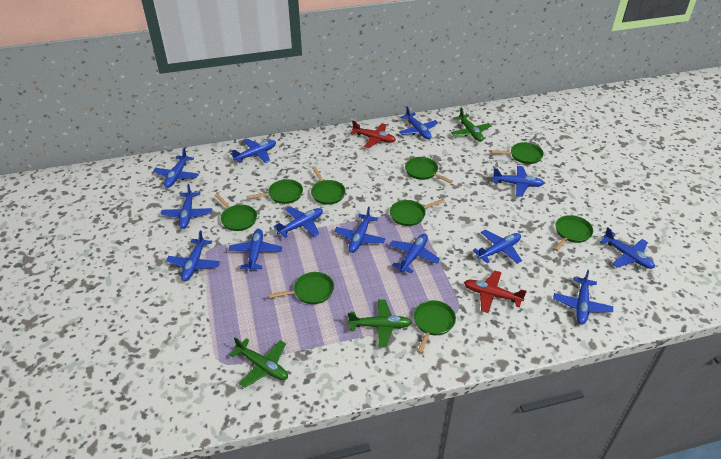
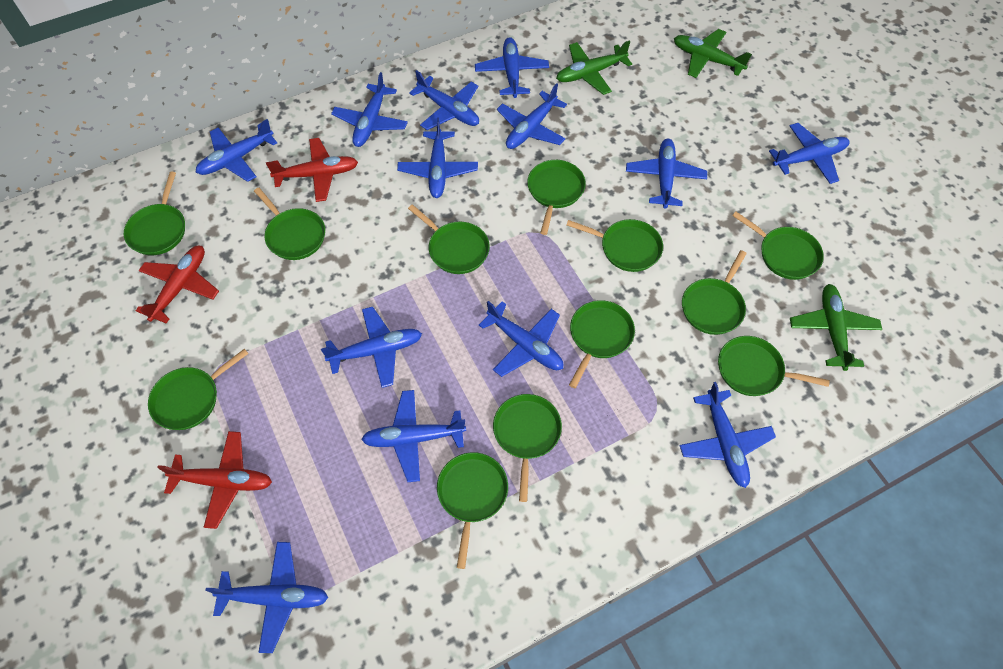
green pan: 9 -> 12
red plane: 2 -> 3

